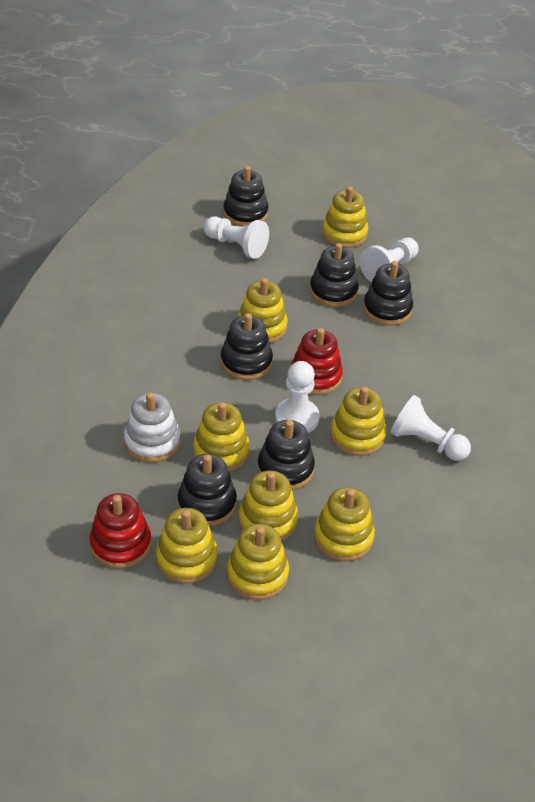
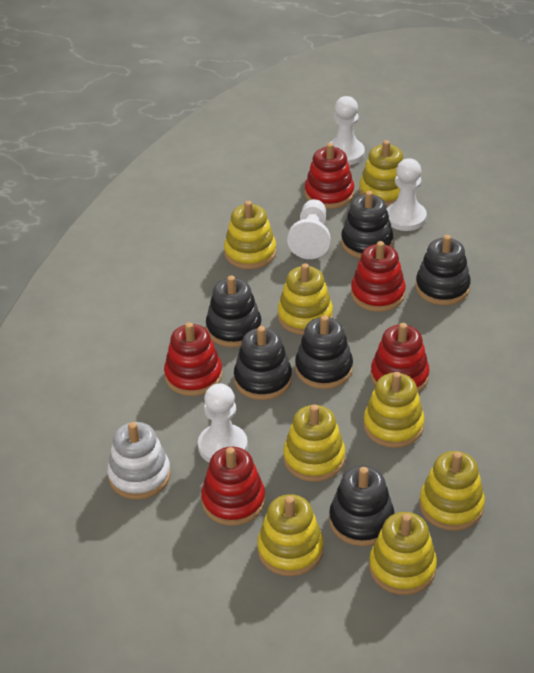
red stacking toy: 2 -> 5

